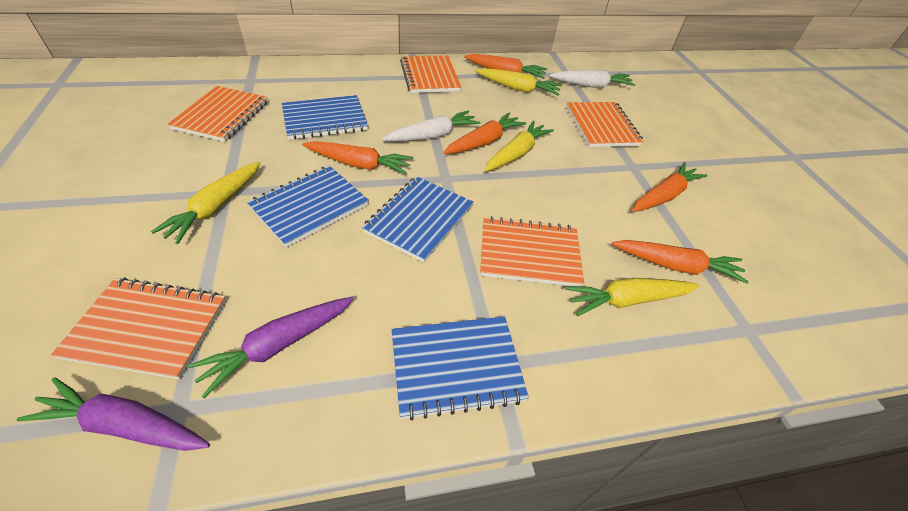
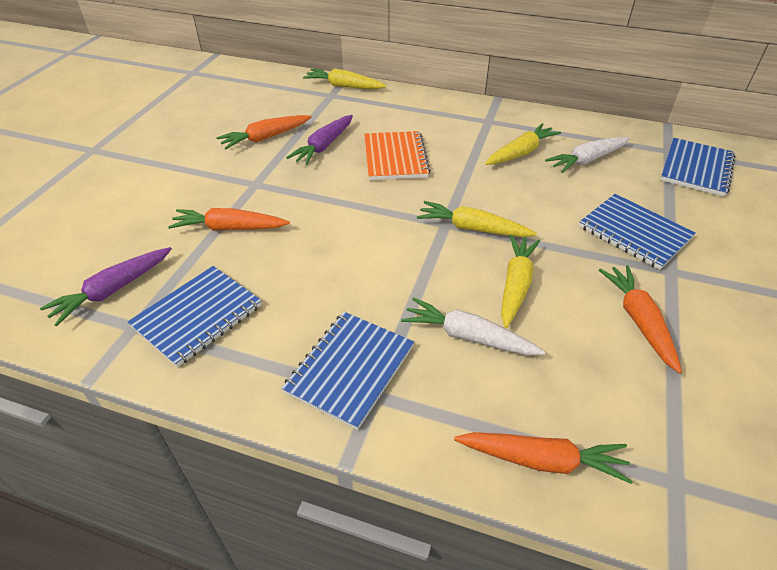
orange carrot: 5 -> 4
orange notebook: 5 -> 1

